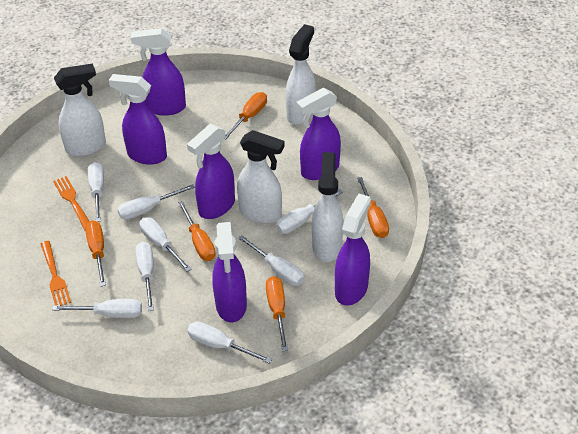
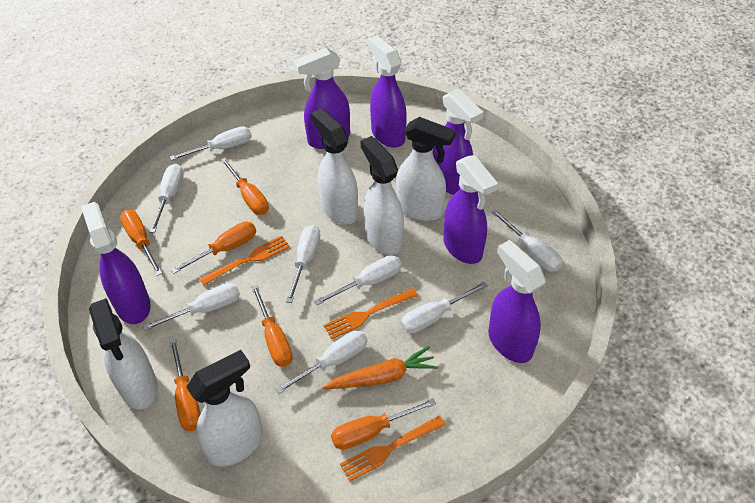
orange carrot: 0 -> 1
orange fork: 2 -> 3
orange screwdriver: 5 -> 6
white spray bottle: 4 -> 5

